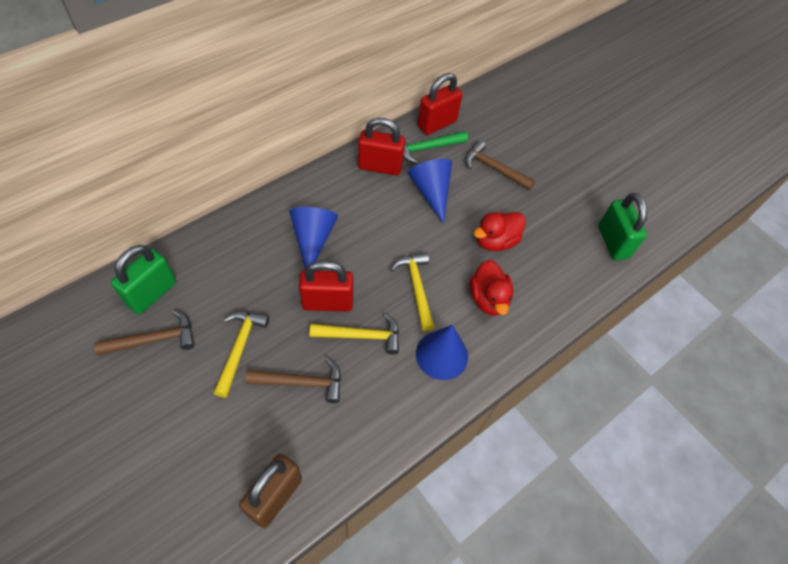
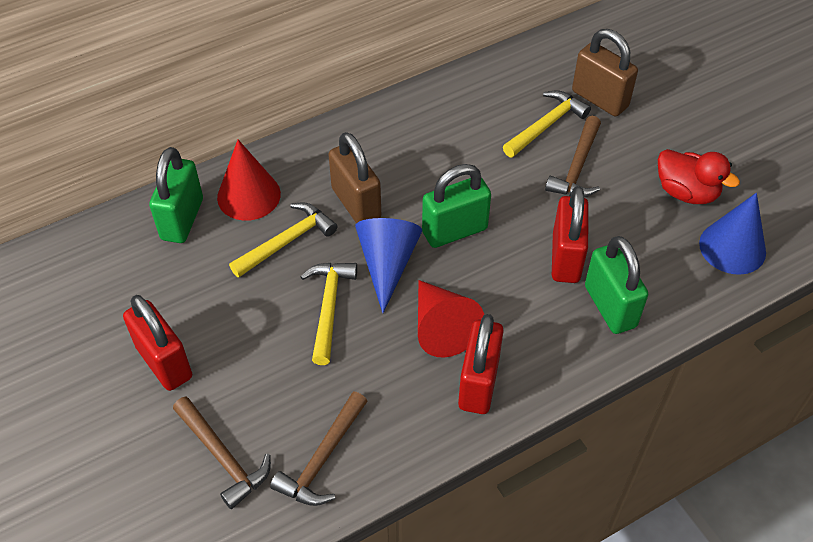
blue cone: 3 -> 2
brown padlock: 1 -> 2
green hammer: 1 -> 0
green padlock: 2 -> 3
red cone: 0 -> 2
red duck: 2 -> 1

